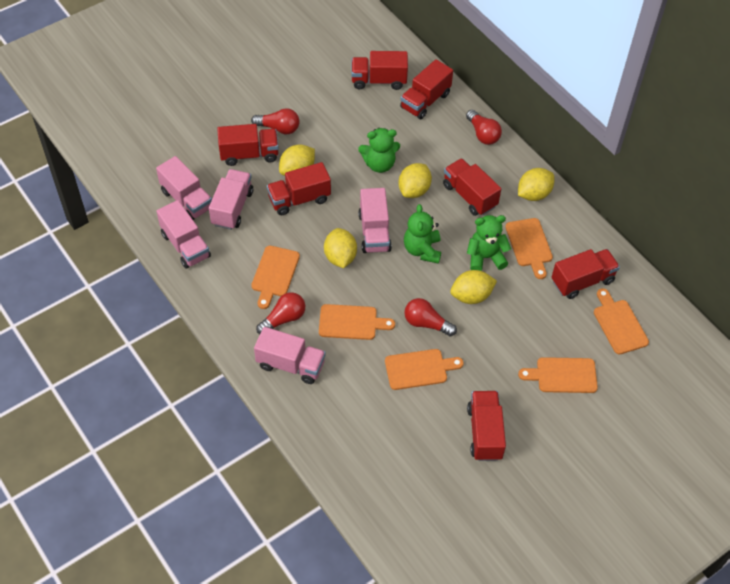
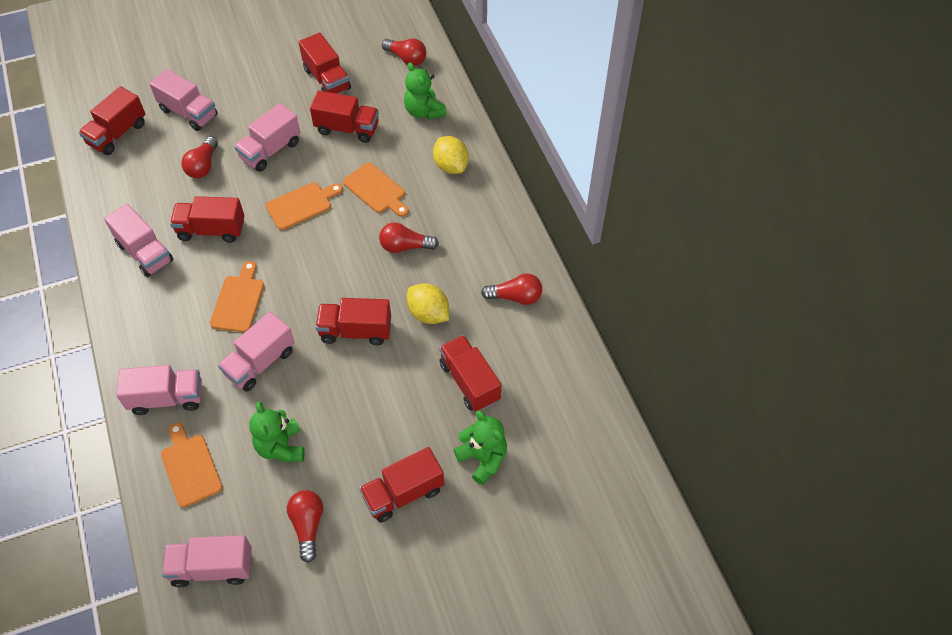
orange cutting board: 6 -> 4
pink truck: 5 -> 6
red light bulb: 4 -> 5
yellow lemon: 5 -> 2

